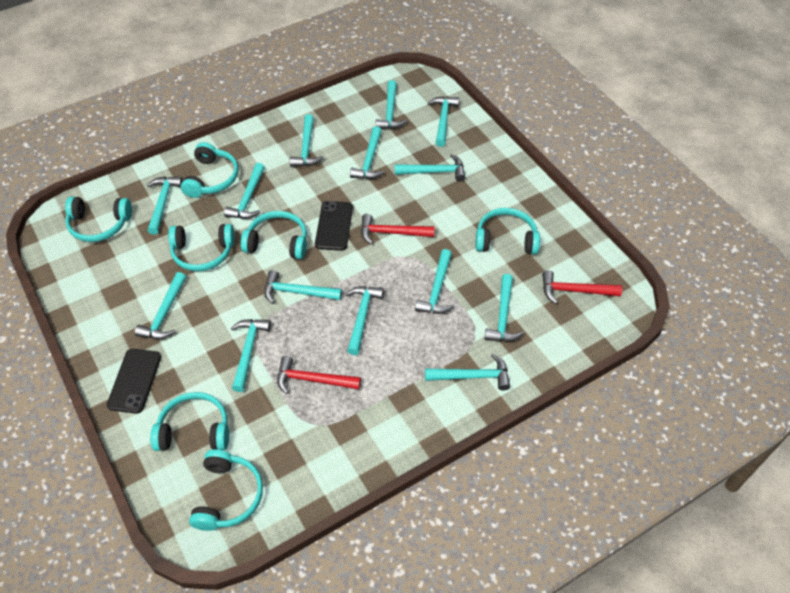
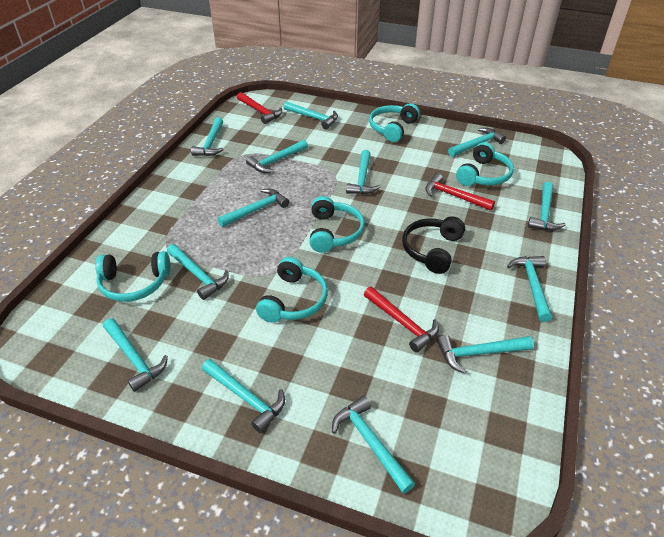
black headphones: 0 -> 1
black phone: 2 -> 0
turquoise hammer: 14 -> 13
turquoise headphones: 7 -> 5

